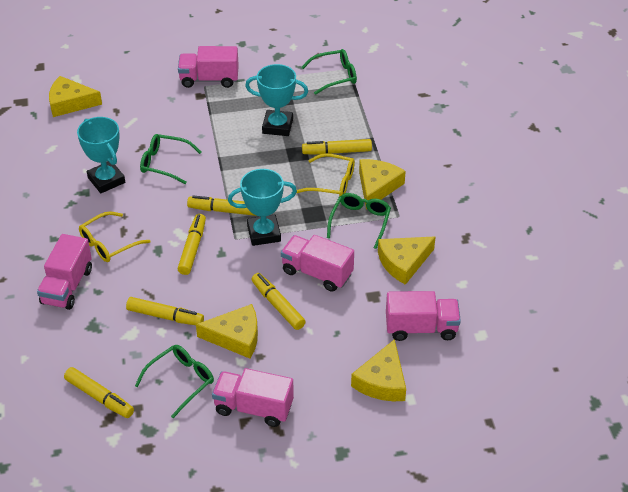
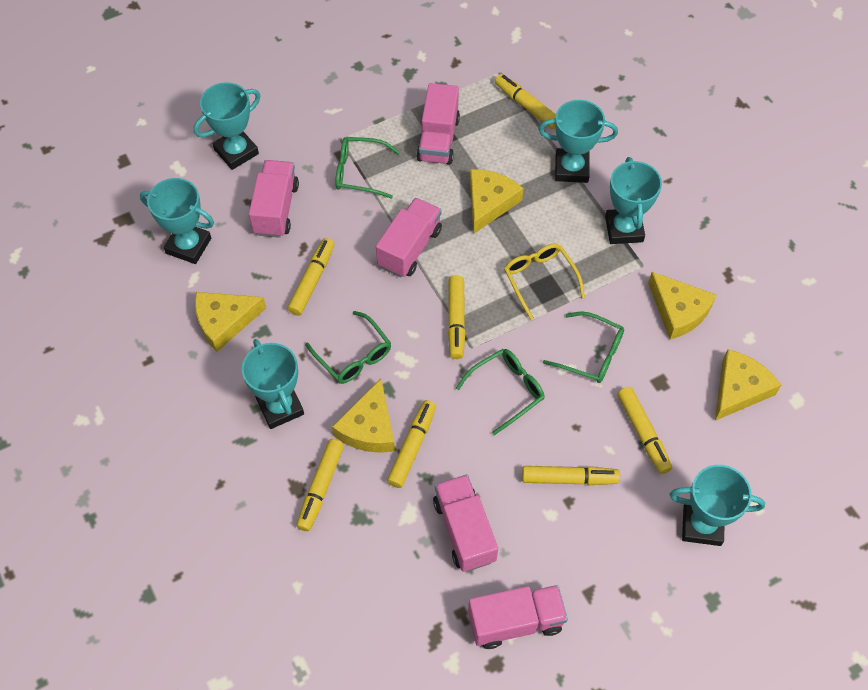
turquoise trophy: 3 -> 6
yellow glasses: 2 -> 1
yellow marker: 6 -> 7

